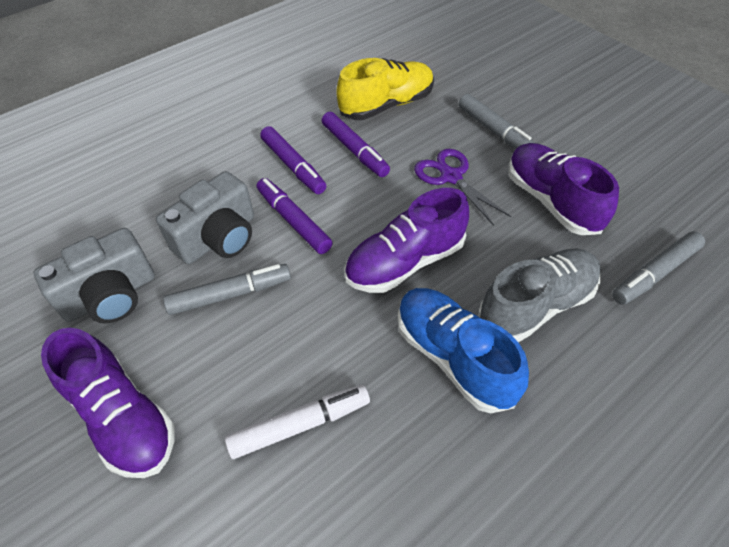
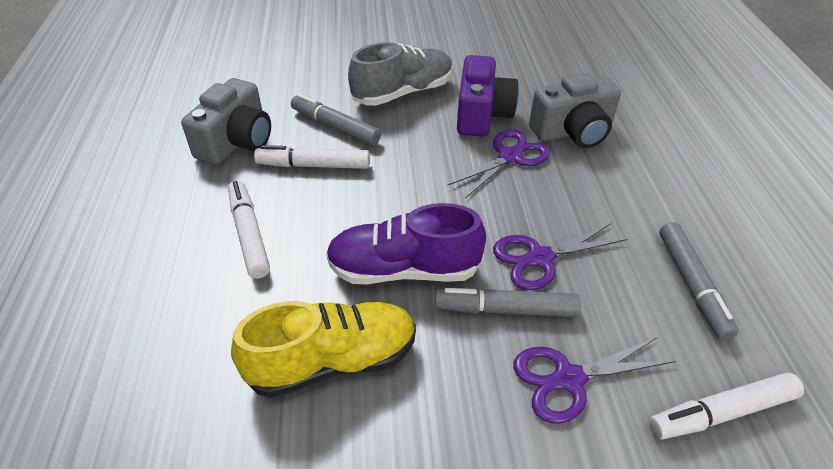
blue shoe: 1 -> 0
purple camera: 0 -> 1
purple marker: 3 -> 0
purple scissors: 1 -> 3
purple shoe: 3 -> 1
white marker: 1 -> 3

